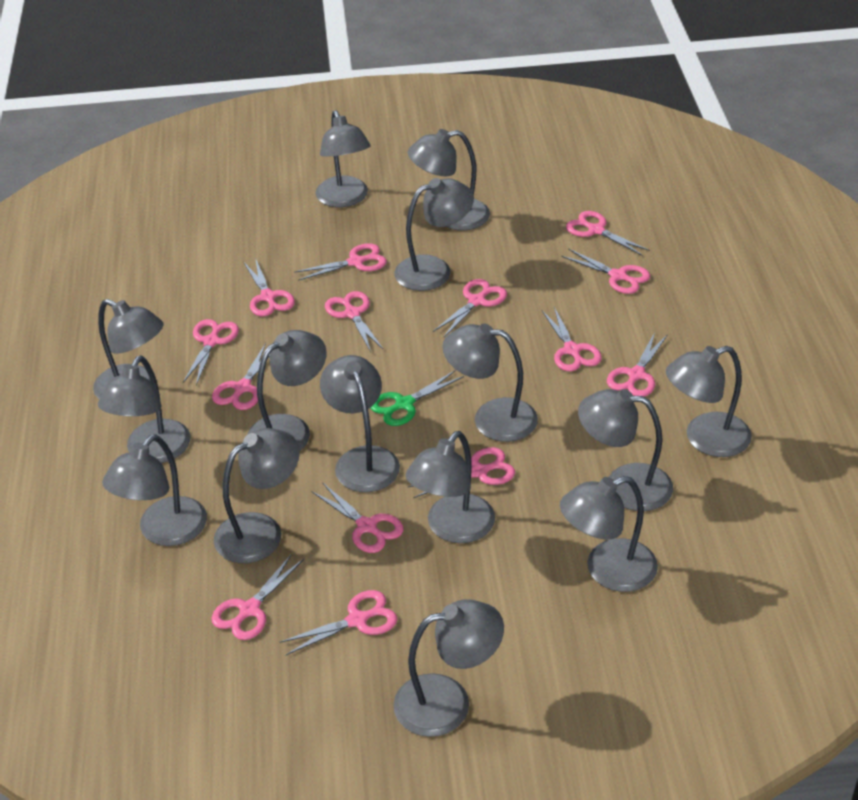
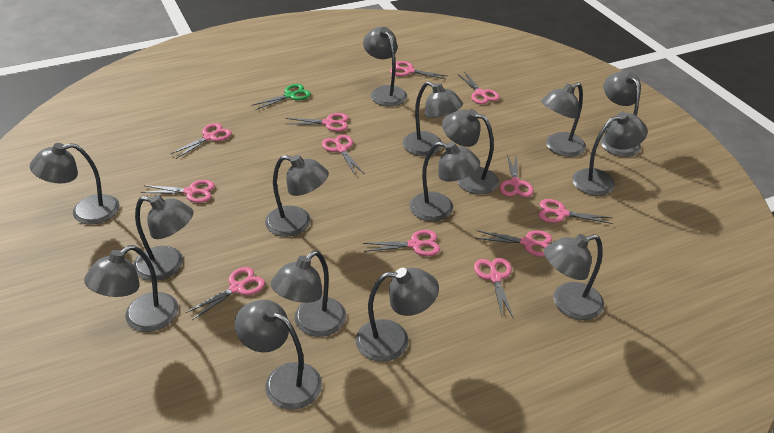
pink scissors: 14 -> 12

